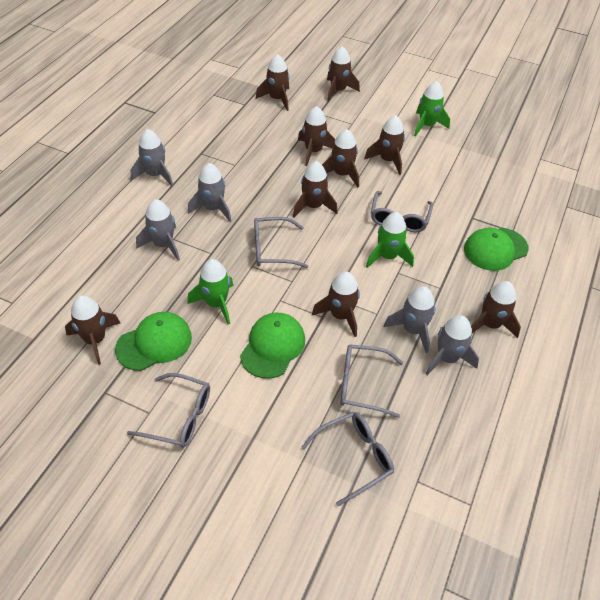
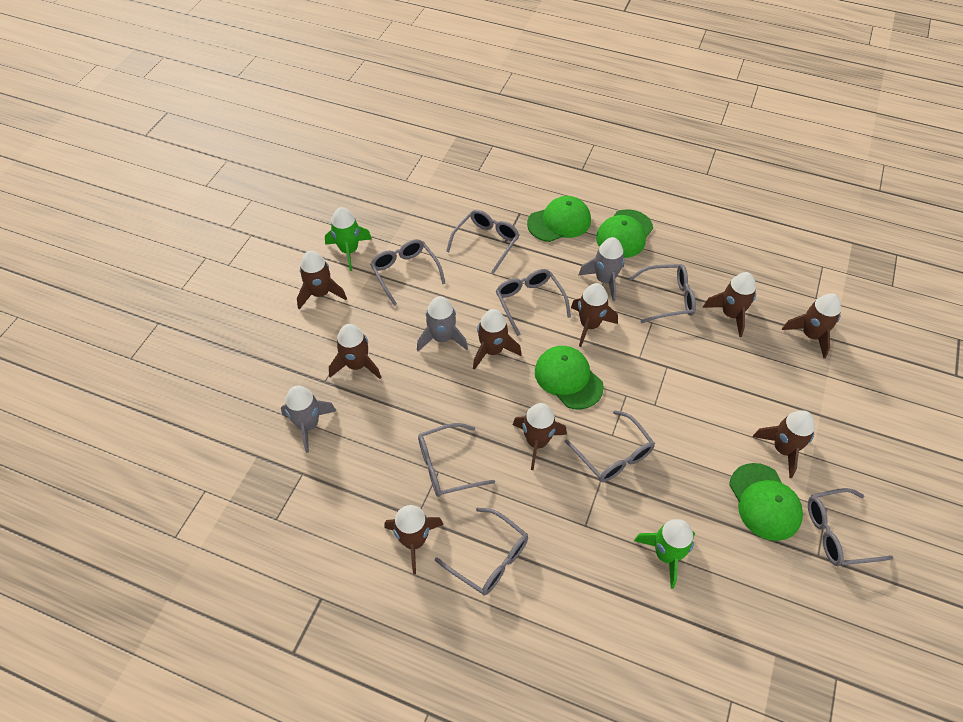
green cap: 3 -> 4
green rocket: 3 -> 2
grey glasses: 5 -> 8
grey rocket: 5 -> 3

